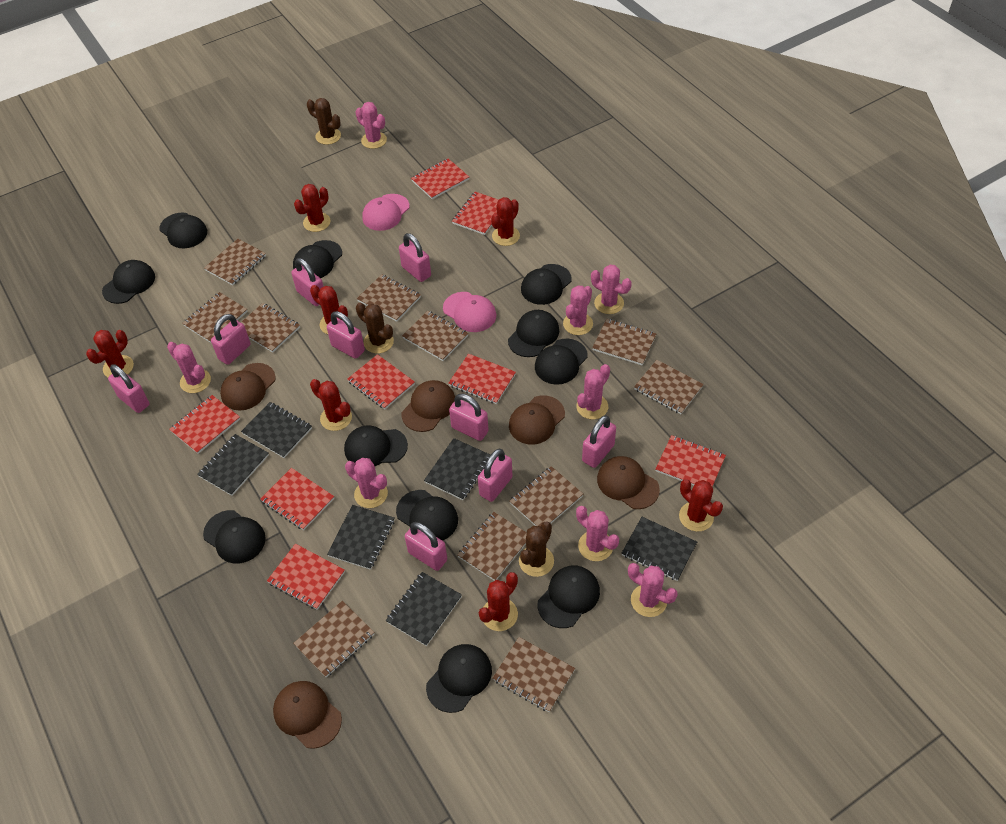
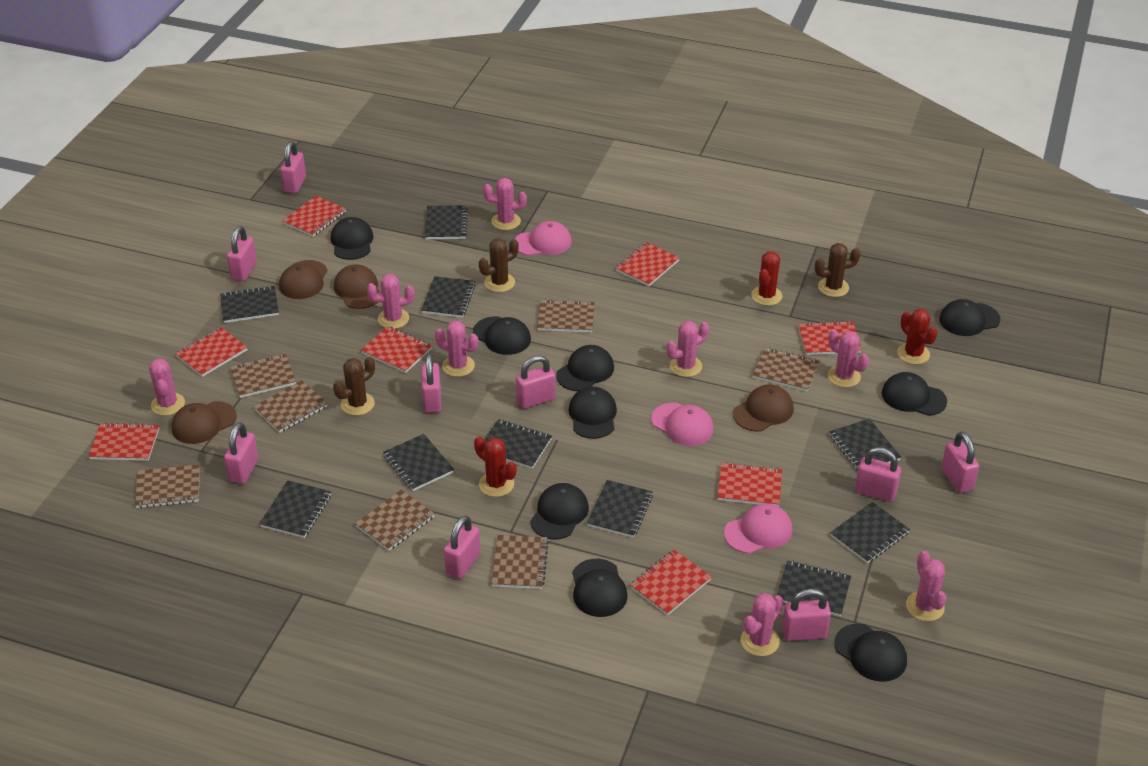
black cap: 11 -> 9
black notebook: 6 -> 10
brown cap: 5 -> 4
brown notebook: 11 -> 7
pink cap: 2 -> 3
red cactus: 7 -> 3

